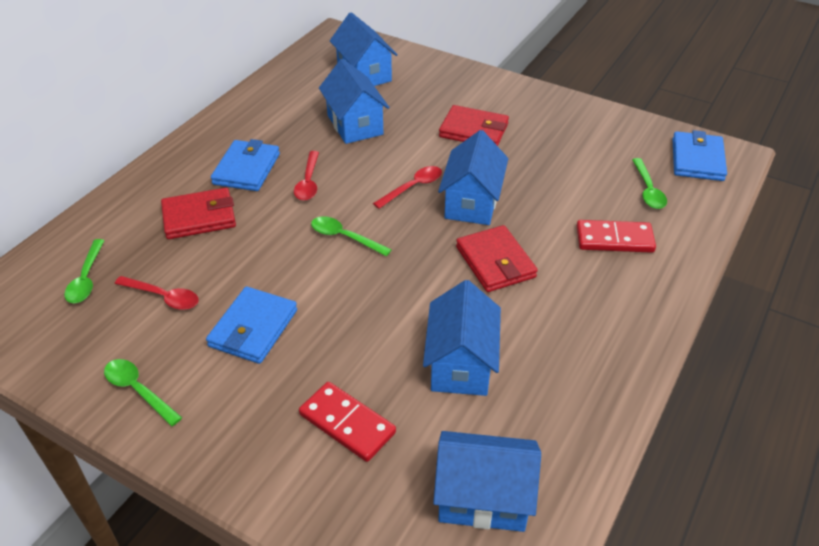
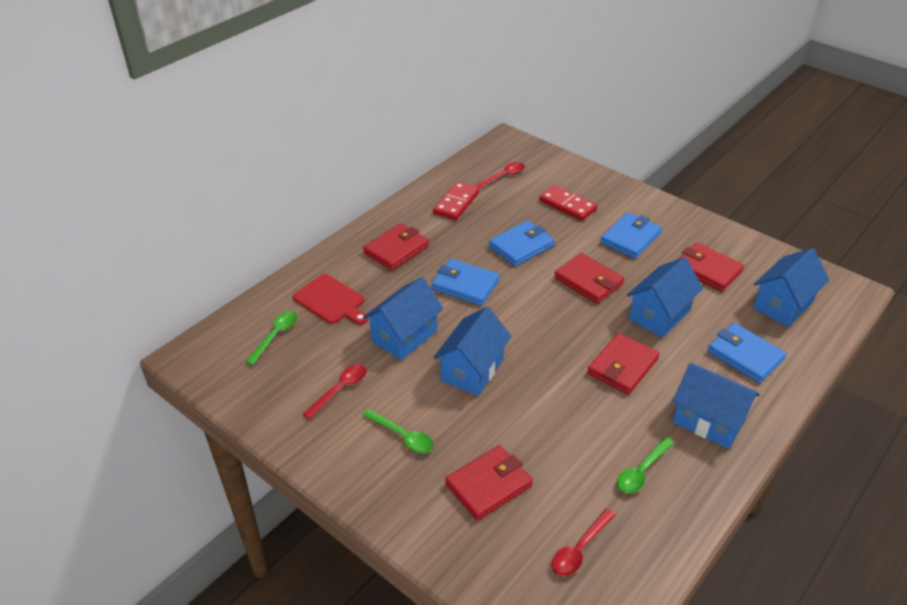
blue wallet: 3 -> 4
green spoon: 4 -> 3
red cutting board: 0 -> 1
red wallet: 3 -> 5

